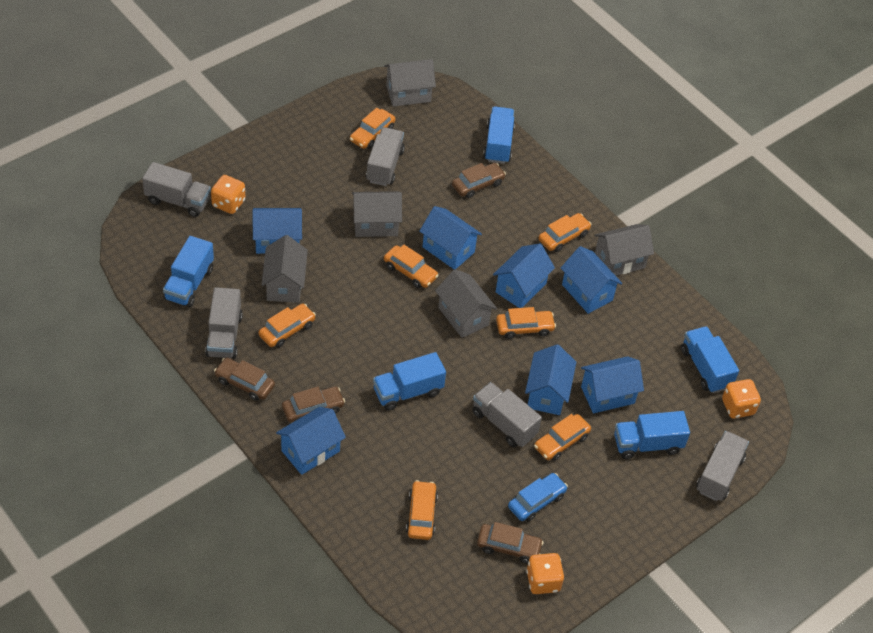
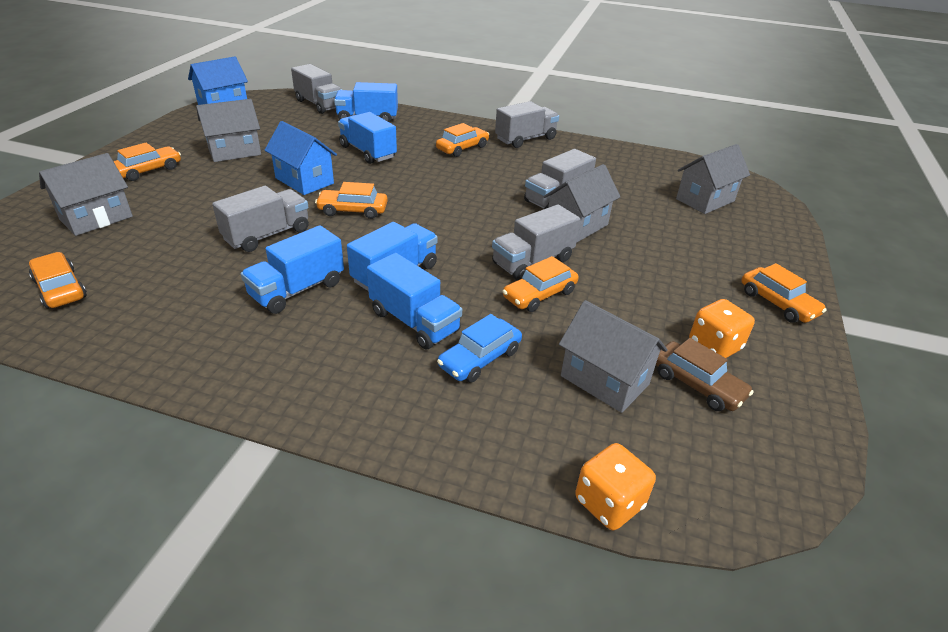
blue house: 7 -> 2
brown car: 4 -> 1
orange car: 7 -> 6
orange dice: 3 -> 2

